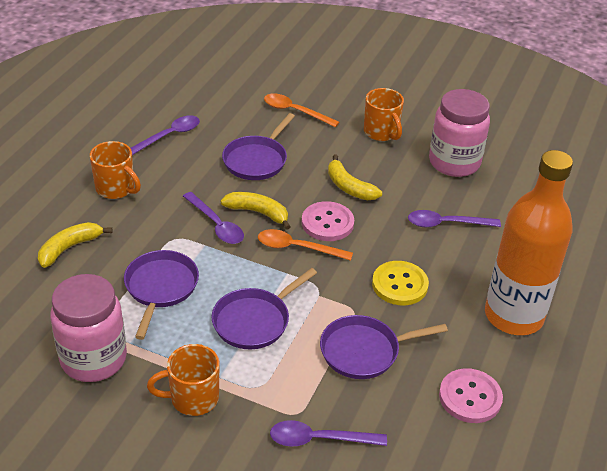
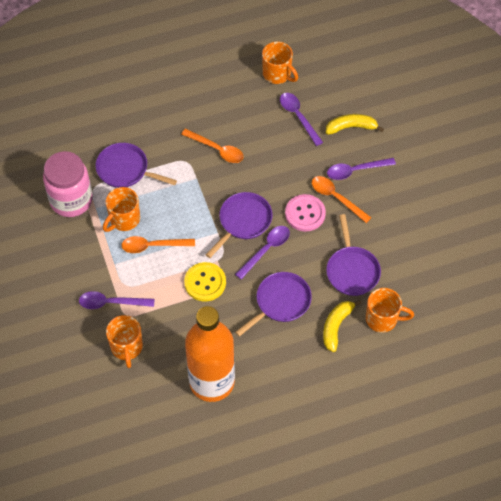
orange mug: 3 -> 4
orange spoon: 2 -> 3
pink button: 2 -> 1
pink jar: 2 -> 1
yellow banana: 3 -> 2

